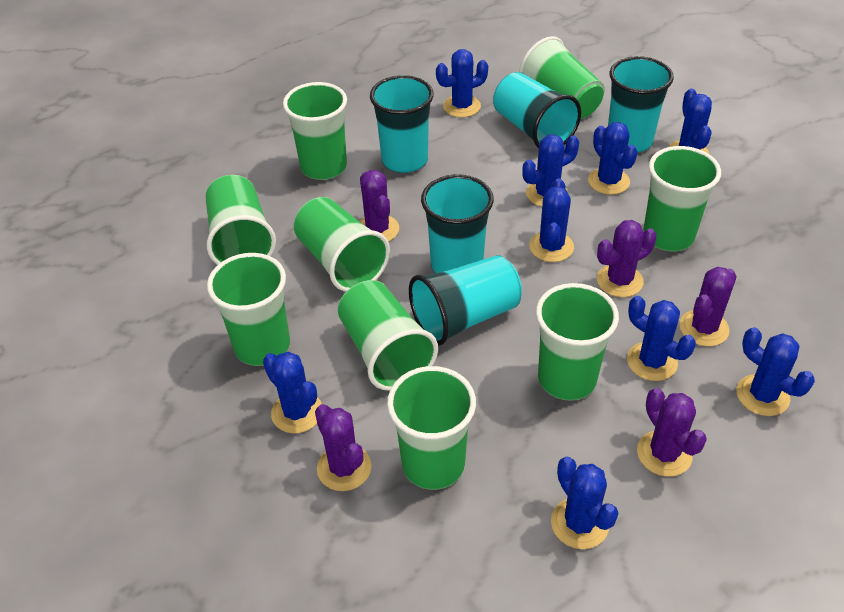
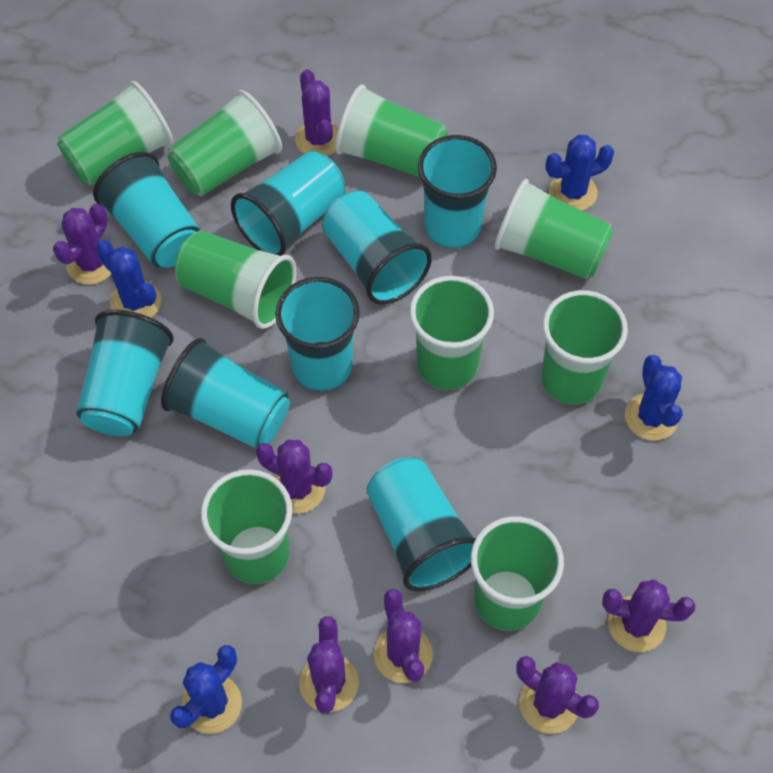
blue cactus: 9 -> 4
purple cactus: 5 -> 7
turquoise cup: 5 -> 8

